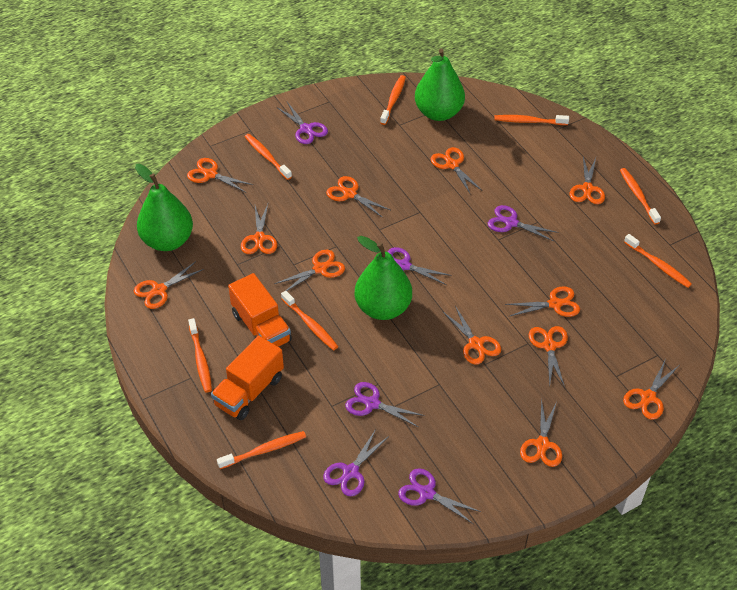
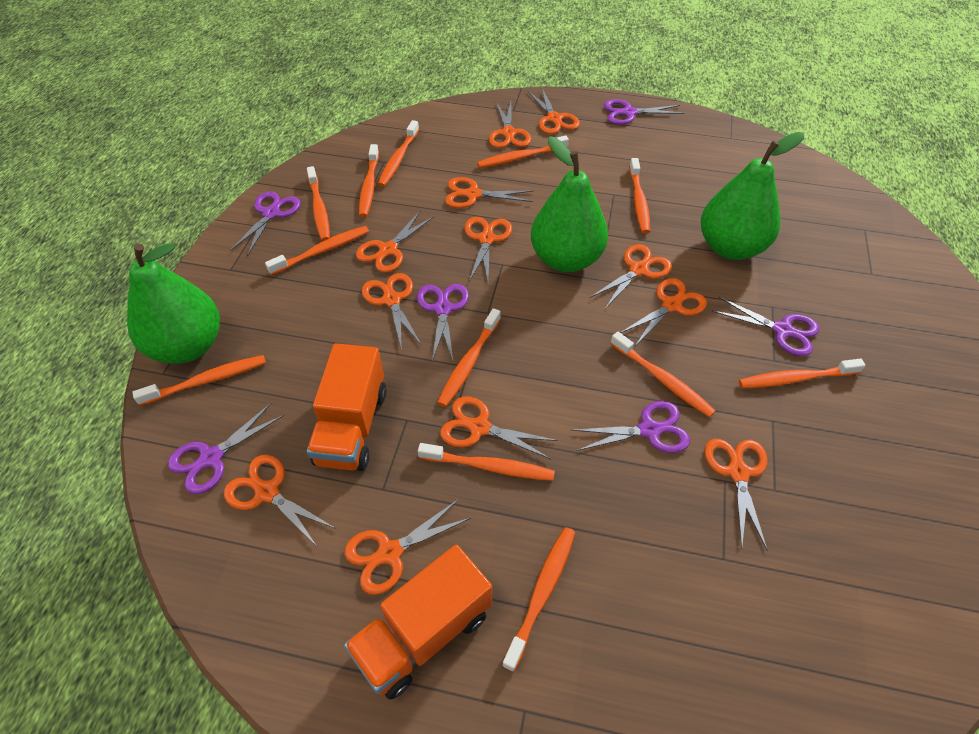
orange toothbrush: 8 -> 12

